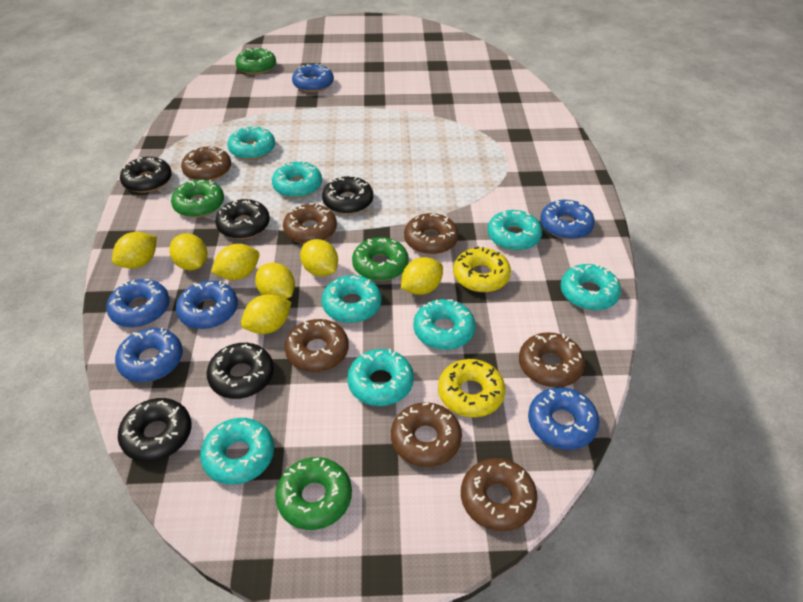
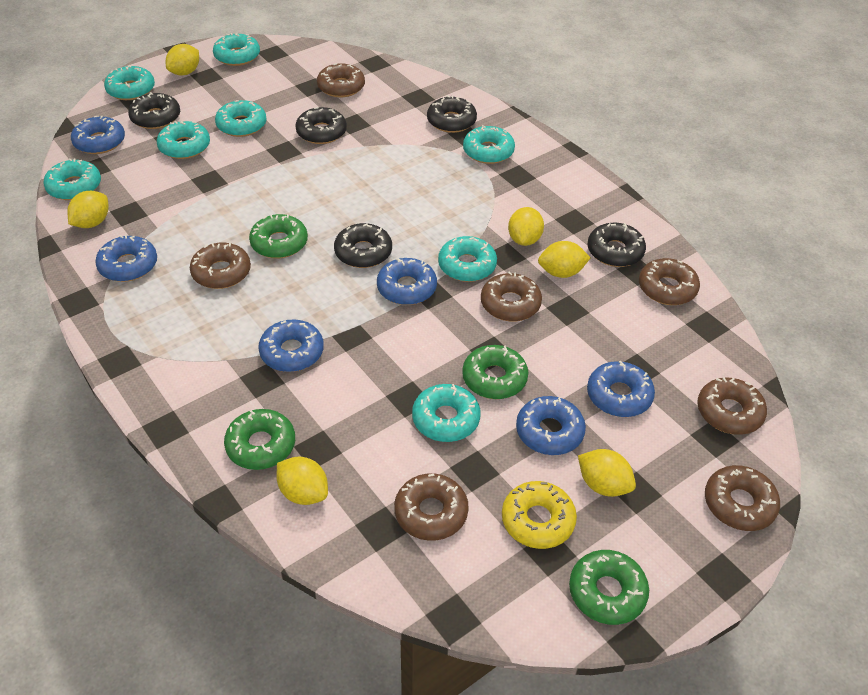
yellow donut: 2 -> 1
yellow lemon: 7 -> 6

